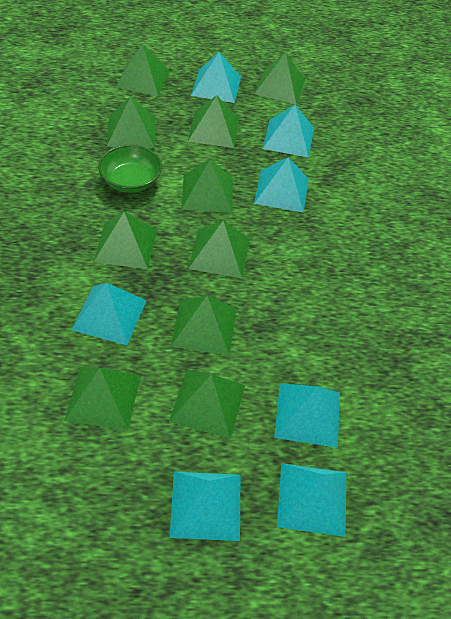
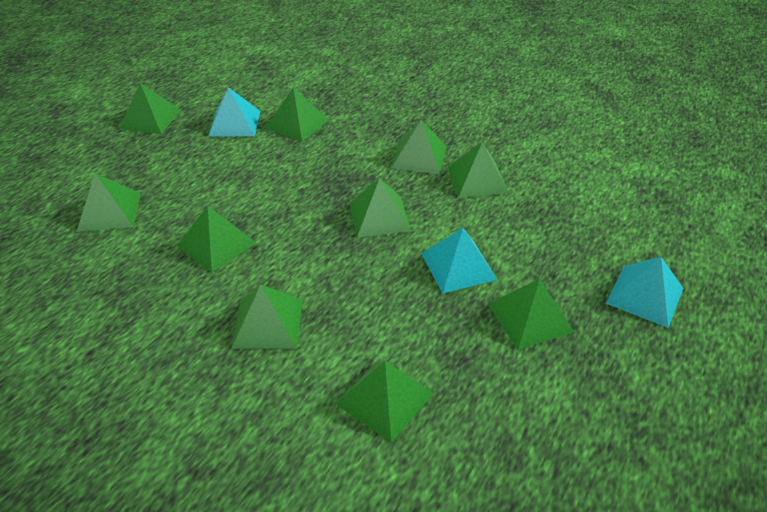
green bowl: 1 -> 0
turquoise pyramid: 7 -> 3

